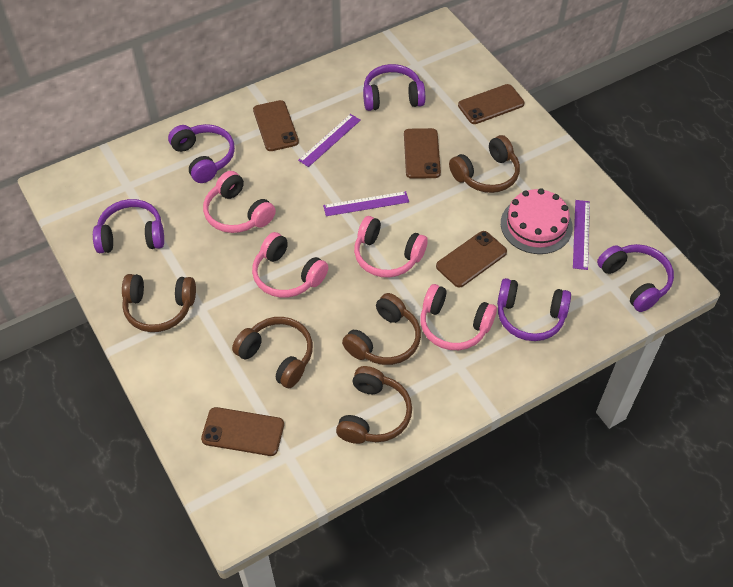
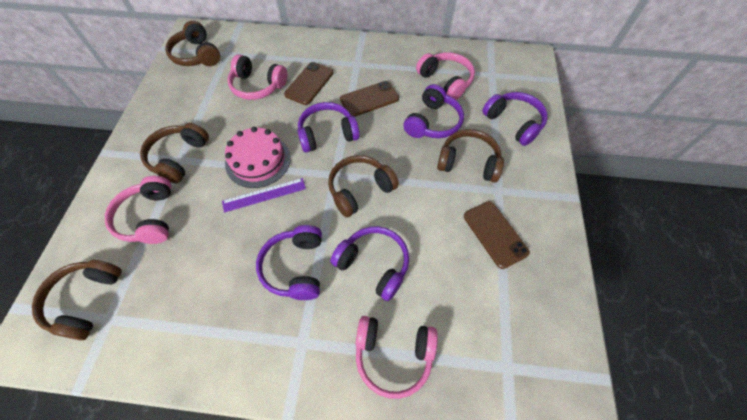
brown phone: 5 -> 3
purple ruler: 3 -> 1

